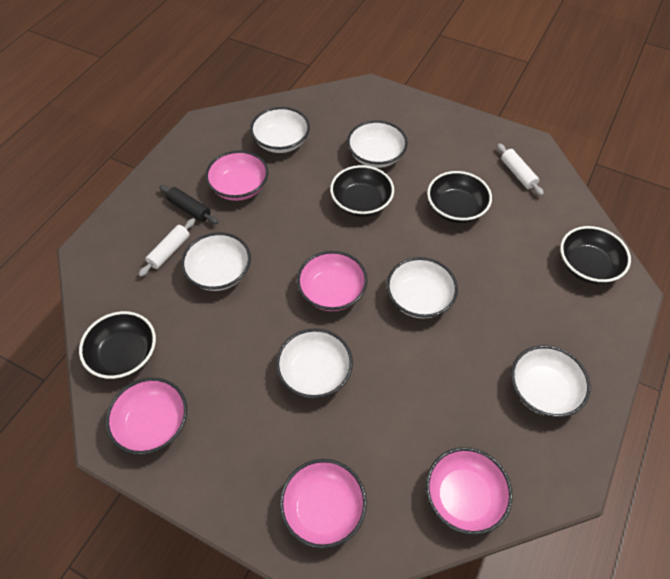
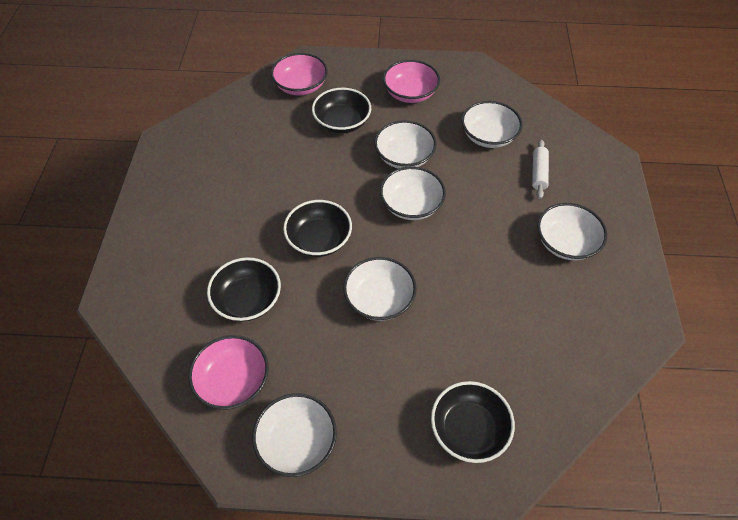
black rolling pin: 1 -> 0
pink bowl: 5 -> 3
white rolling pin: 2 -> 1

